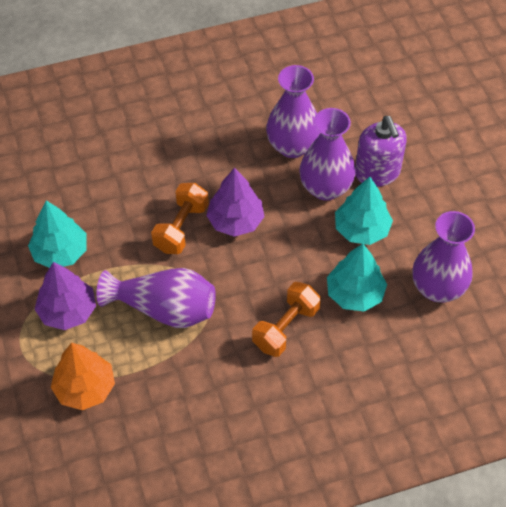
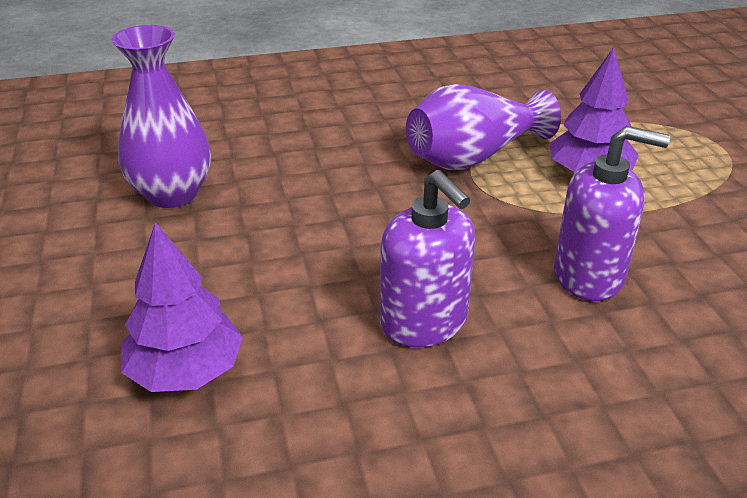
orange dumbbell: 2 -> 0
orange tree: 1 -> 0
purple soap dispenser: 1 -> 2
purple vase: 4 -> 2
turquoise tree: 3 -> 0

